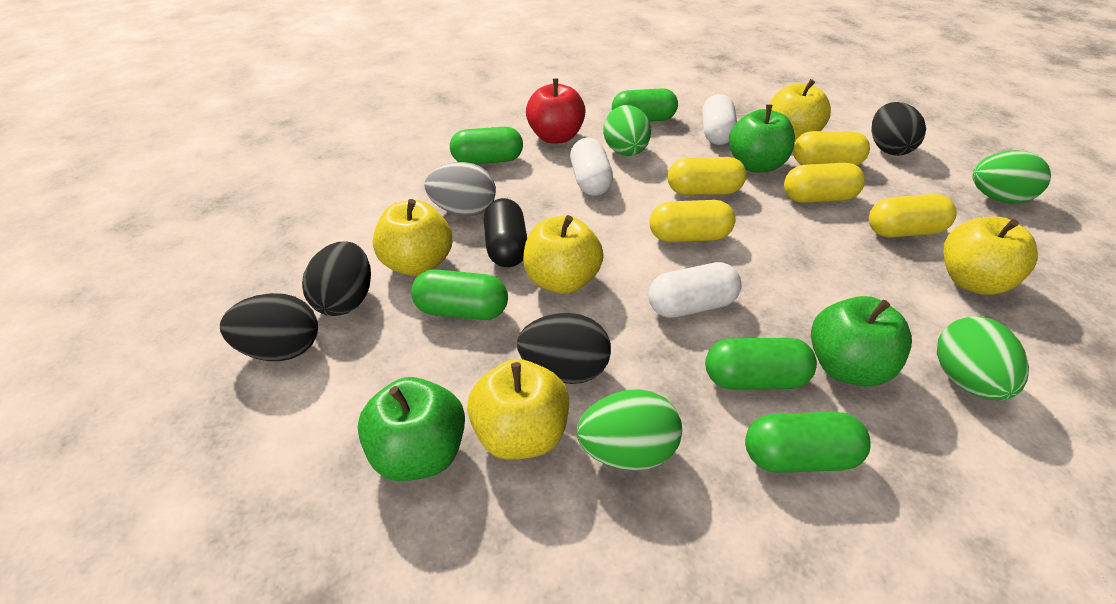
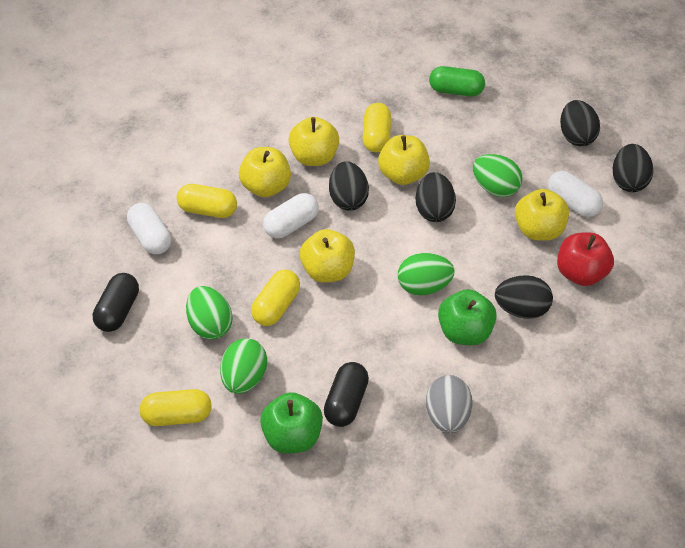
black capsule: 1 -> 2
black egg: 4 -> 5
green apple: 3 -> 2
green capsule: 5 -> 1
yellow capsule: 5 -> 4

